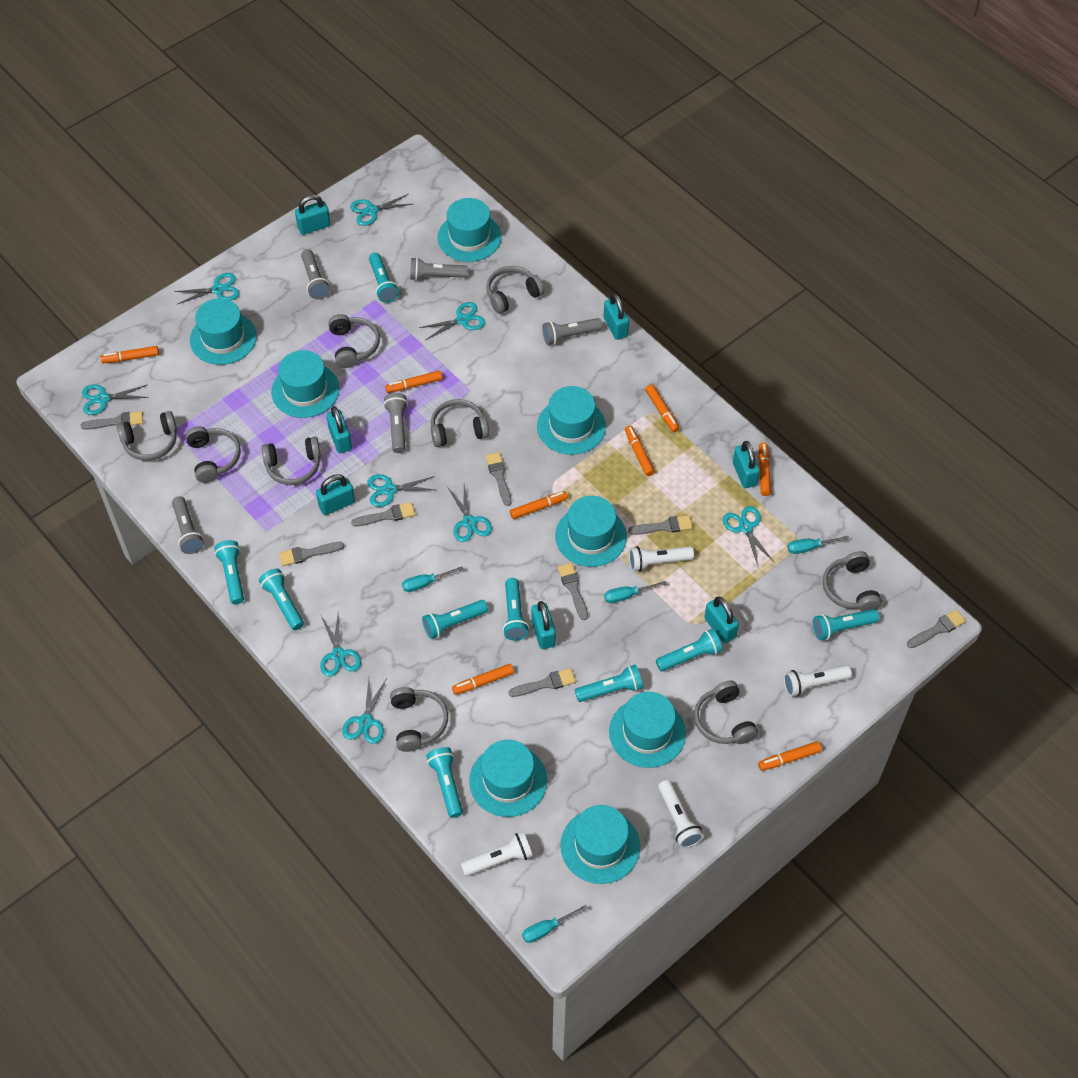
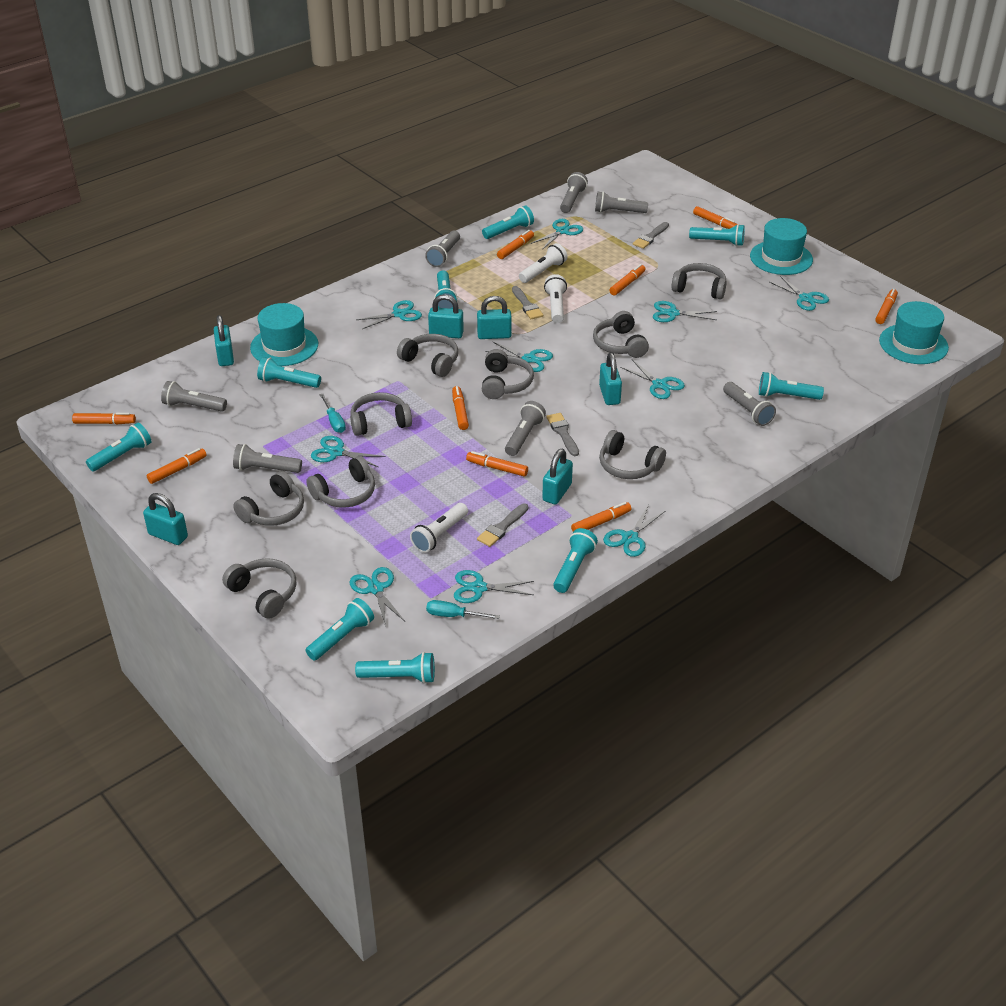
grey brush: 8 -> 4
grey flashlight: 5 -> 7
orange marker: 8 -> 9
turquoise hat: 8 -> 3
turquoise padlock: 7 -> 6
turquoise scissors: 9 -> 10
turquoise screwdriver: 4 -> 2
white flashlight: 4 -> 3

